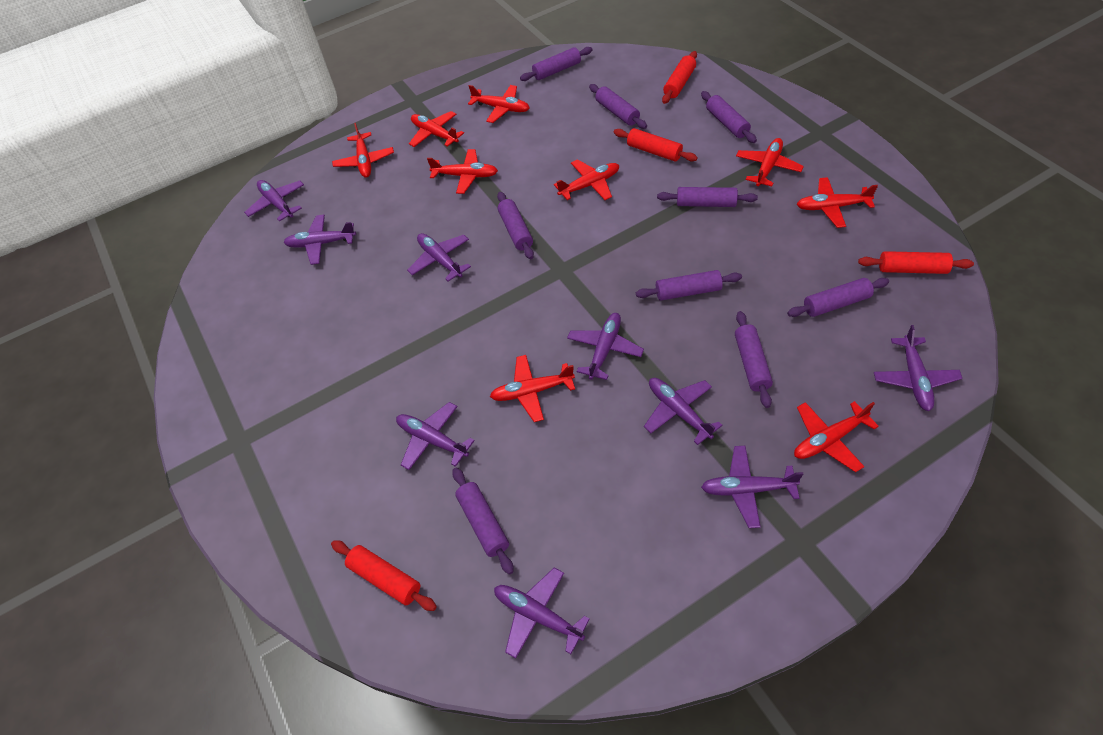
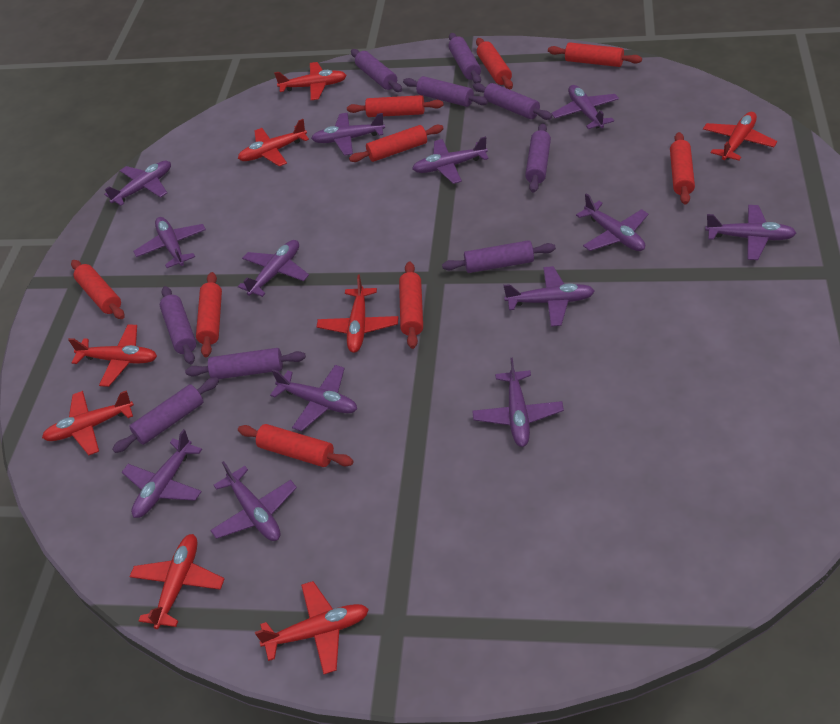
purple plane: 9 -> 13
red plane: 9 -> 8
red rolling pin: 4 -> 9

